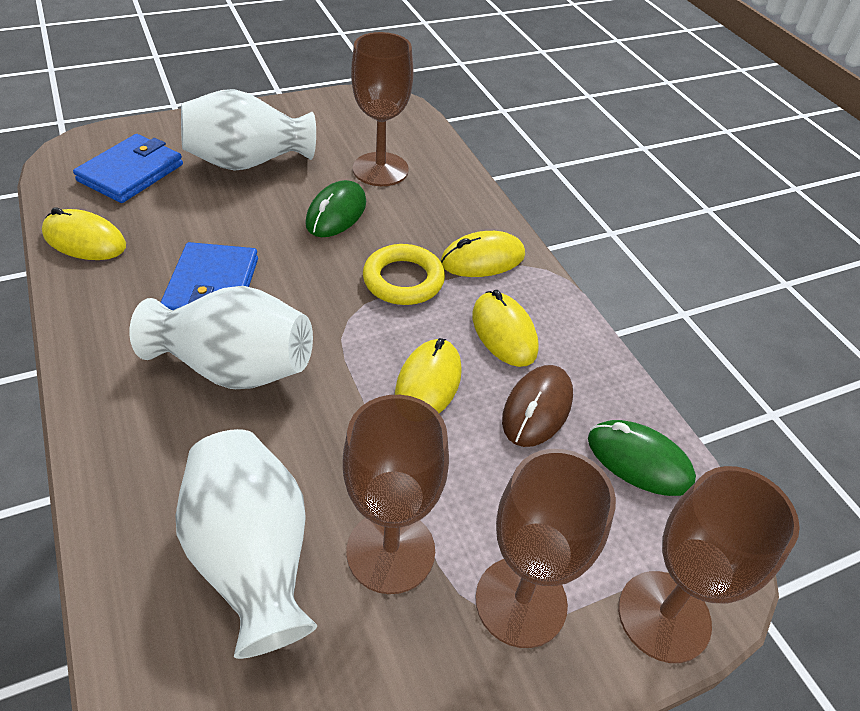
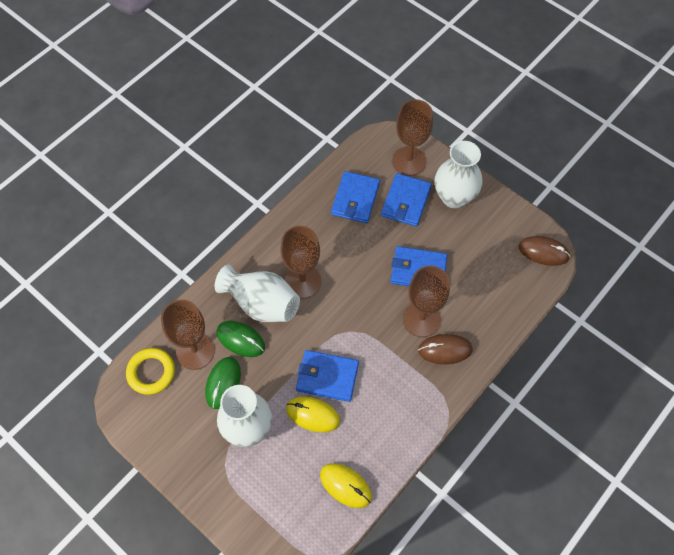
blue wallet: 2 -> 4
brown mouse: 1 -> 2
yellow mouse: 4 -> 2

